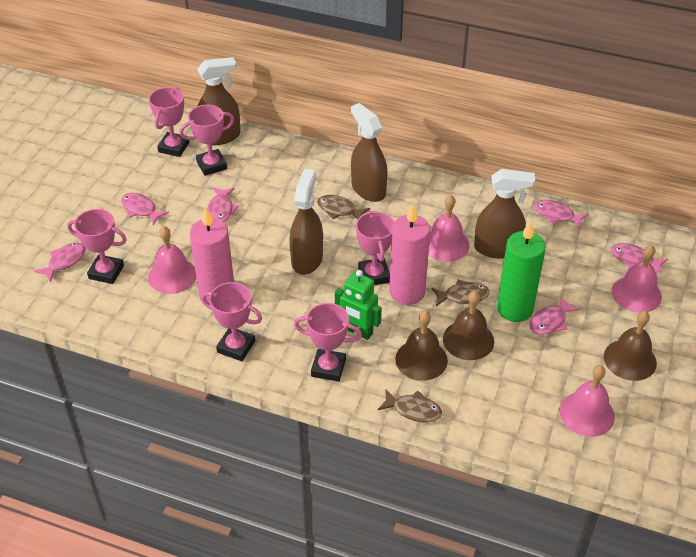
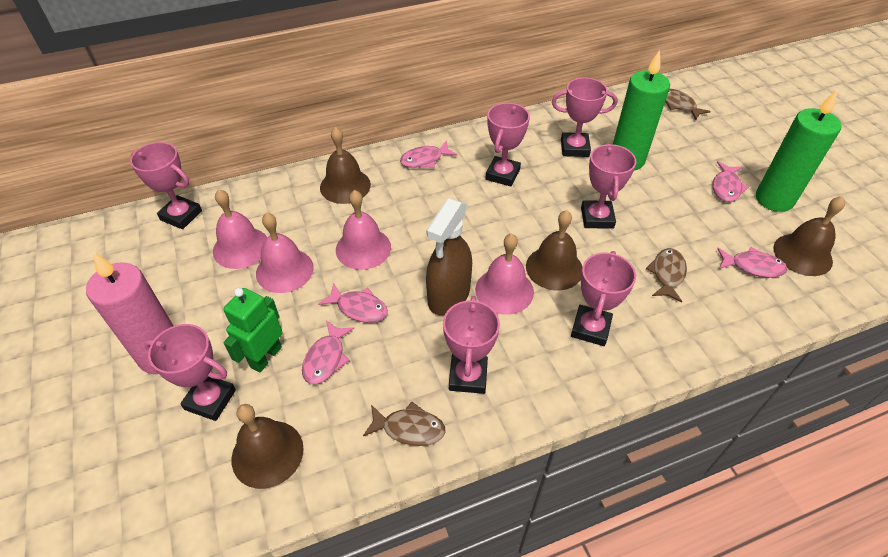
brown bell: 3 -> 4
brown spray bottle: 4 -> 1
green candle: 1 -> 2
pink candle: 2 -> 1
pink fish: 6 -> 5
pink trophy: 6 -> 7

